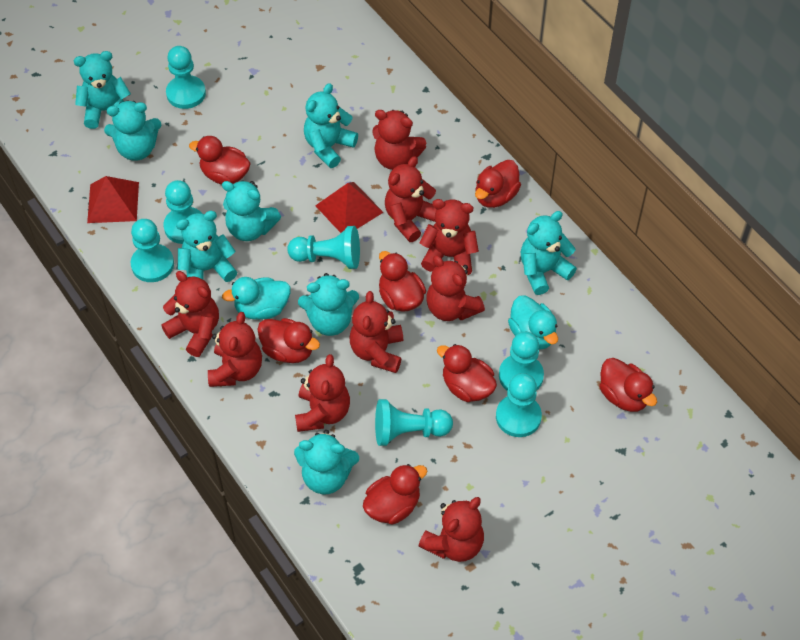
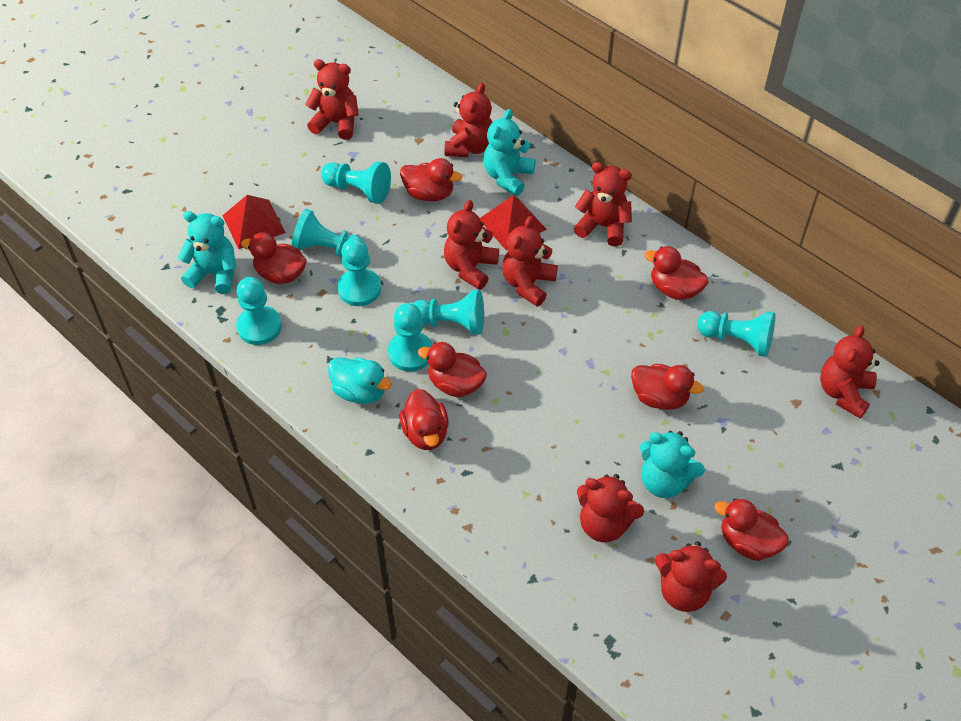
red teddy bear: 9 -> 8
turquoise duck: 2 -> 1
turquoise teddy bear: 8 -> 3

